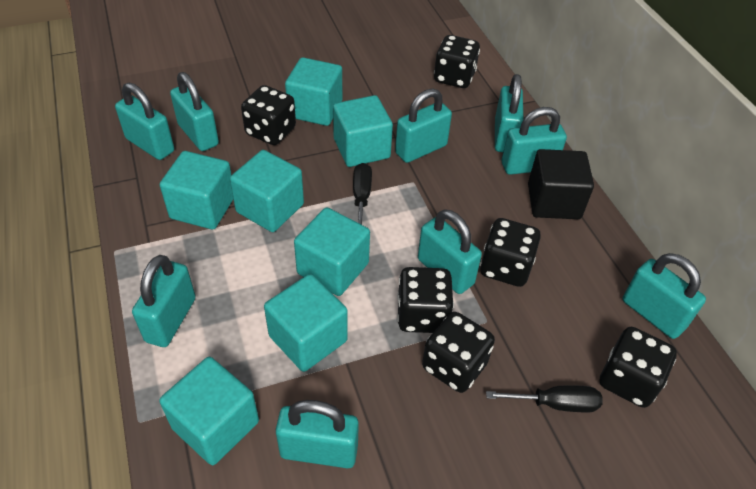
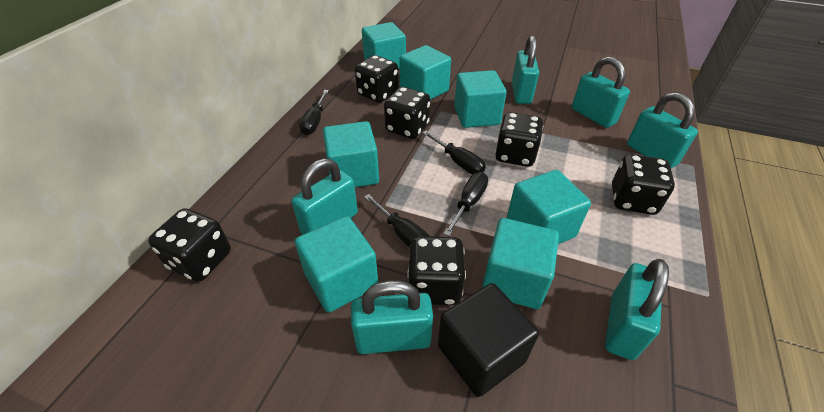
black screwdriver: 2 -> 4
turquoise padlock: 9 -> 6

